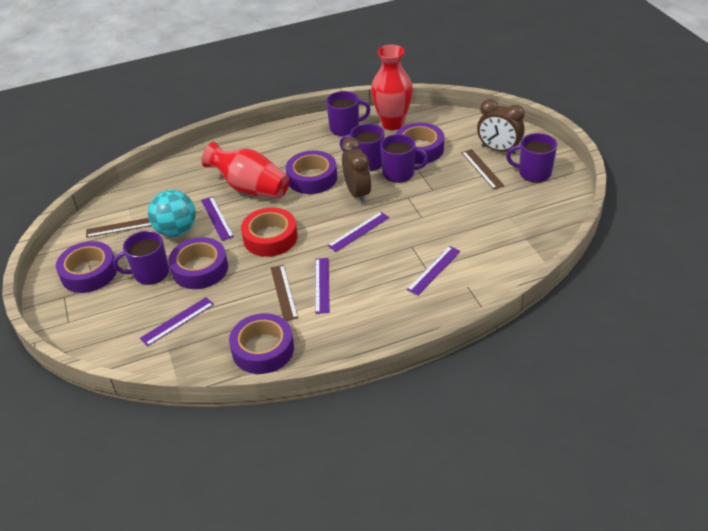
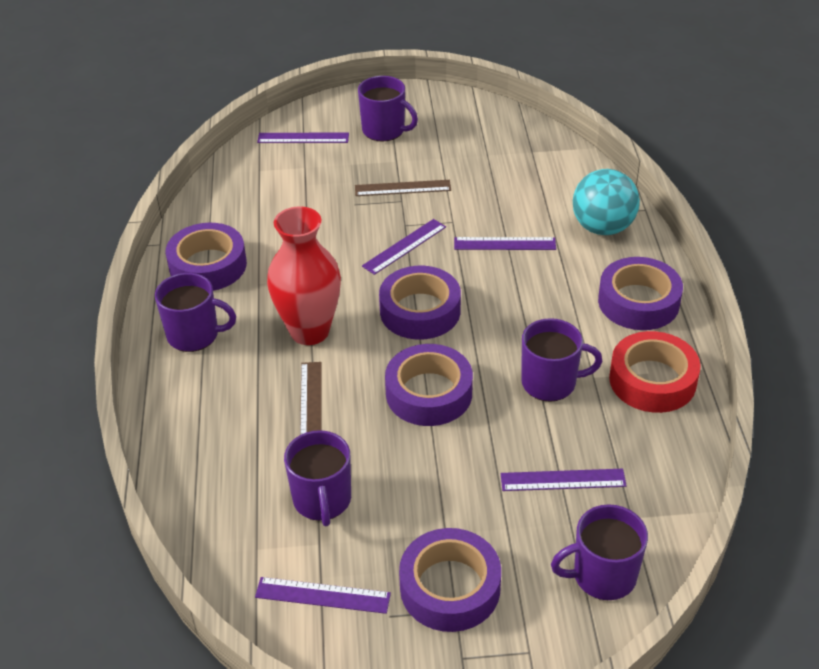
brown clock: 2 -> 0
brown ruler: 3 -> 2
red vase: 2 -> 1

